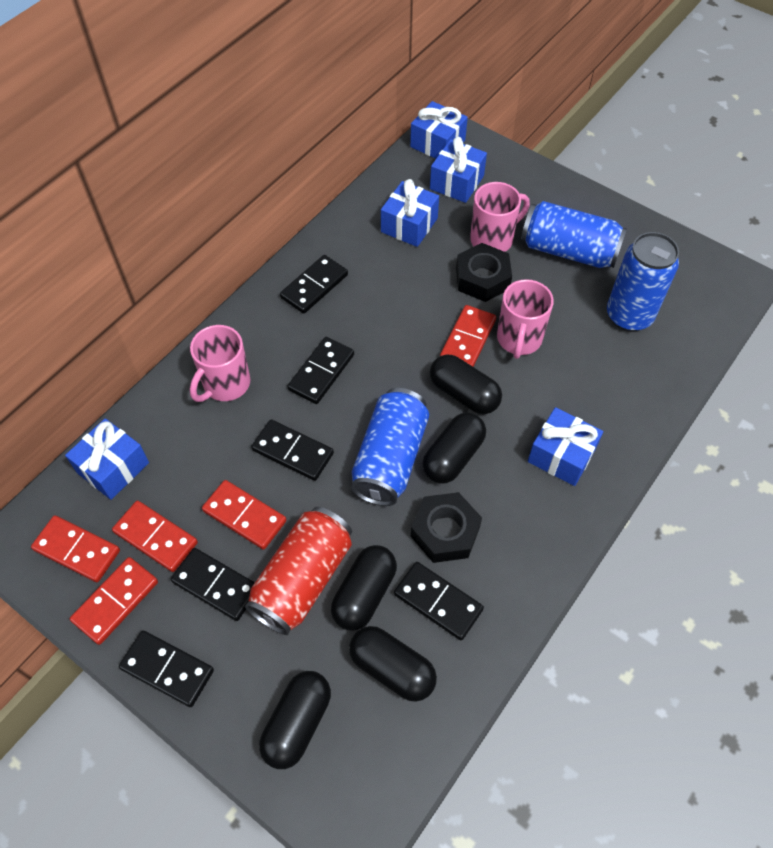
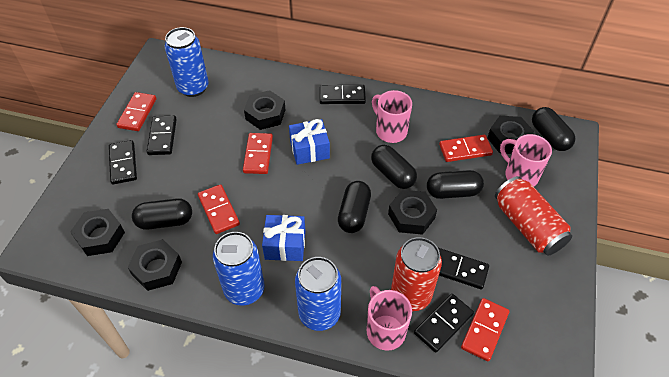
black domino: 6 -> 5
black nut: 2 -> 5
blue gift: 5 -> 2
red can: 1 -> 2

